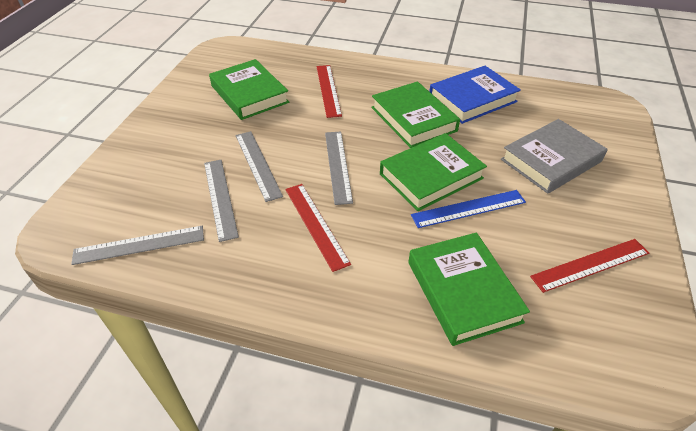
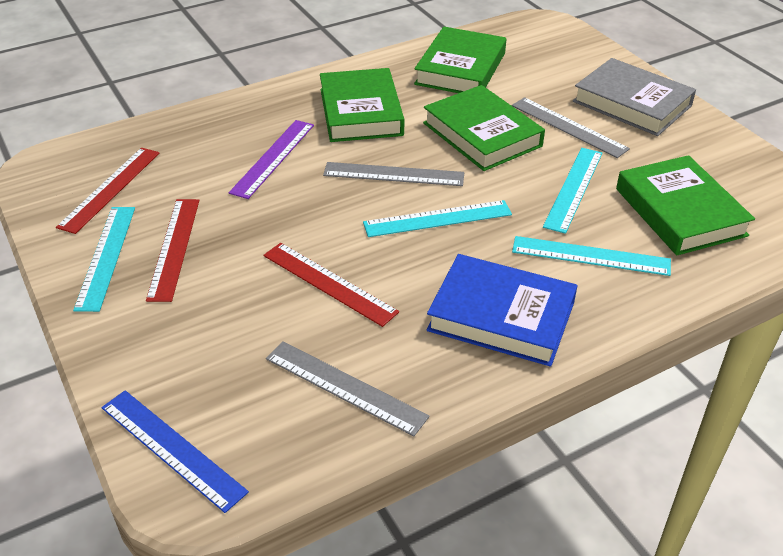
grey ruler: 4 -> 3
purple ruler: 0 -> 1
turquoise ruler: 0 -> 4

